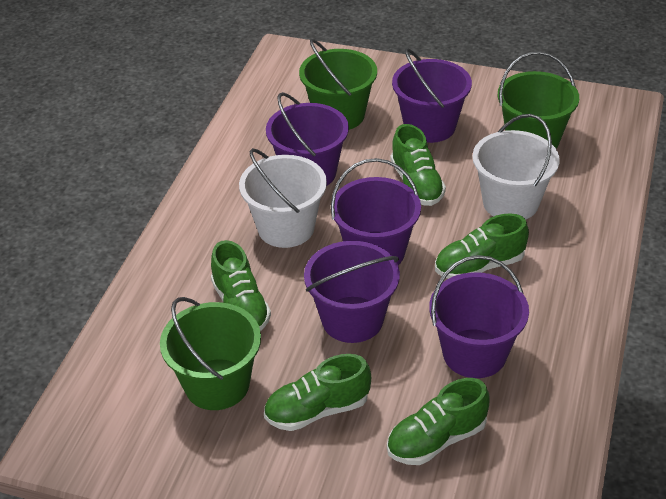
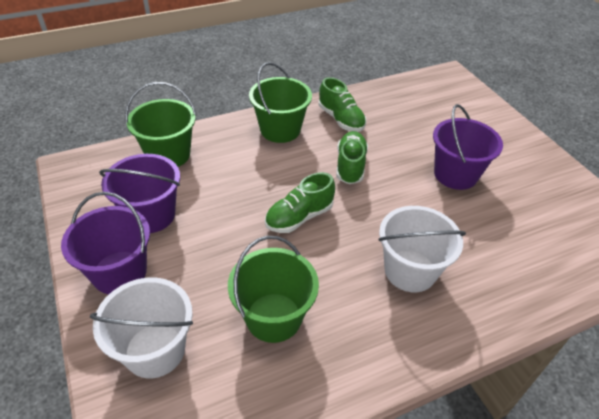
green shoe: 5 -> 3
purple bucket: 5 -> 3

